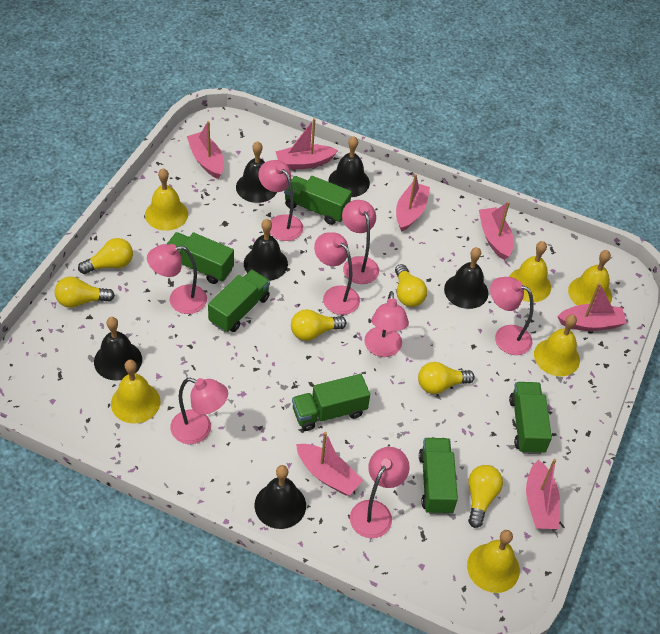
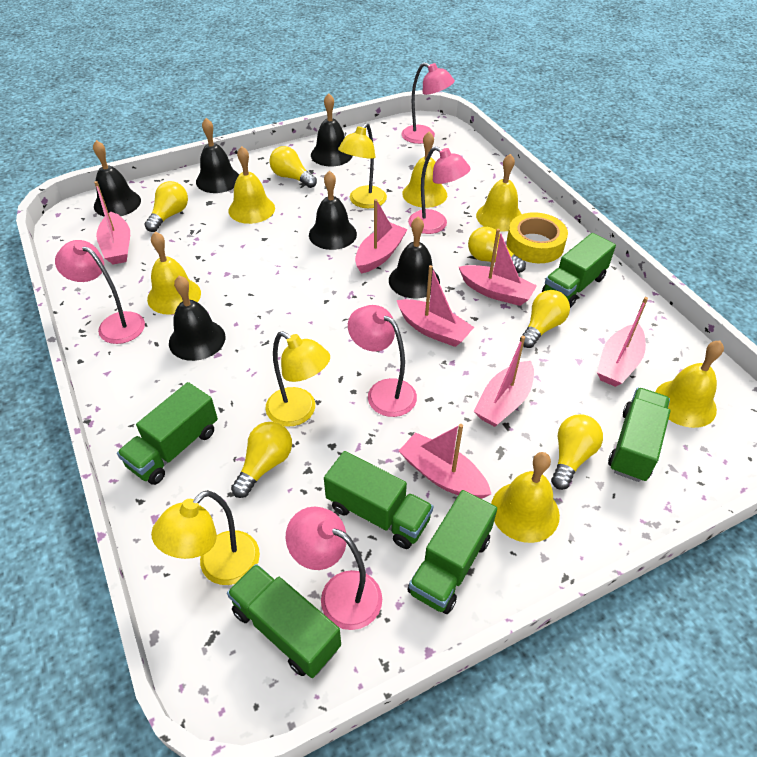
pink lamp: 8 -> 5
yellow lamp: 0 -> 3
yellow tape: 0 -> 1

